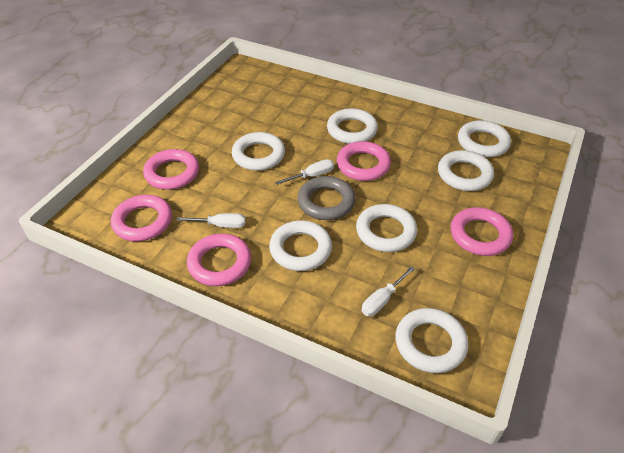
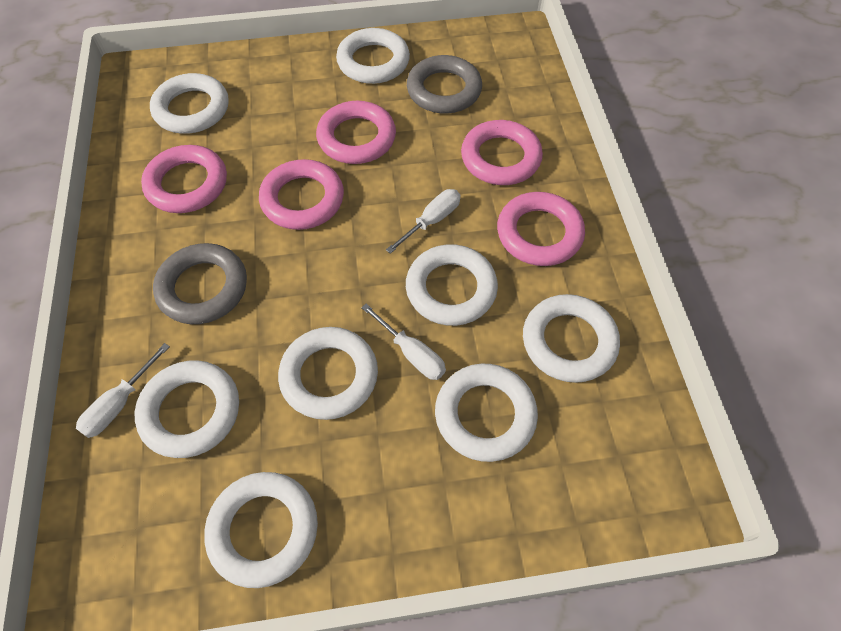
grey ring: 1 -> 2
white ring: 7 -> 8

